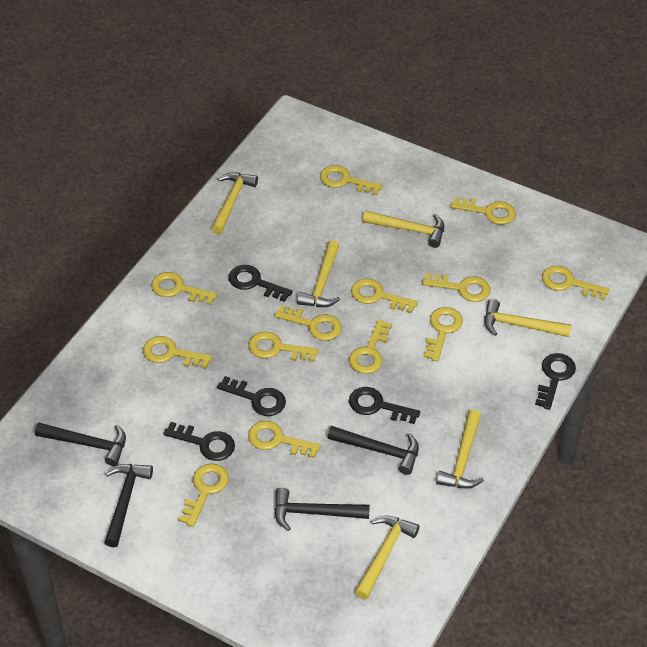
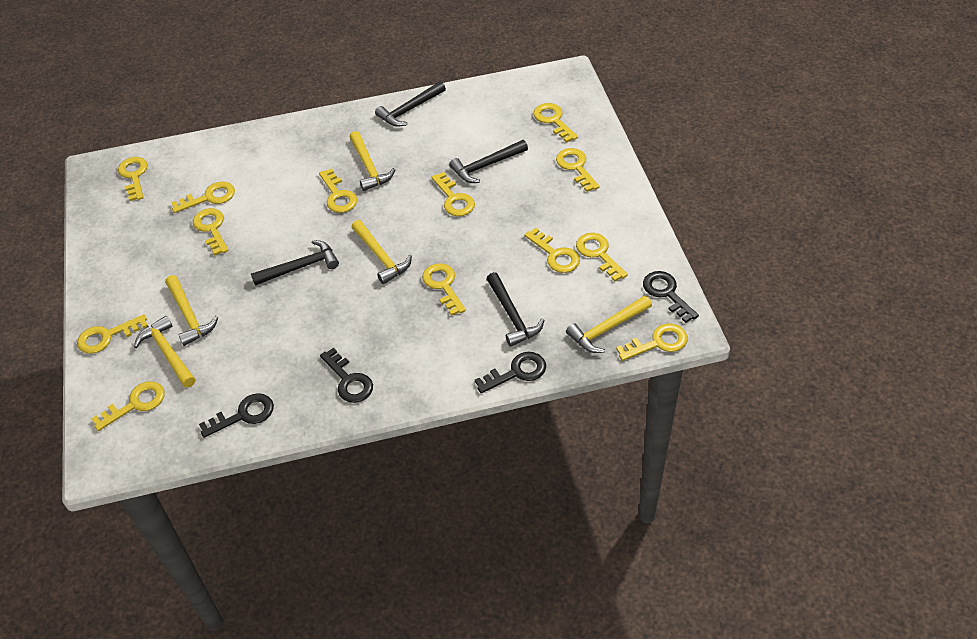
black key: 5 -> 4
yellow hammer: 6 -> 5

